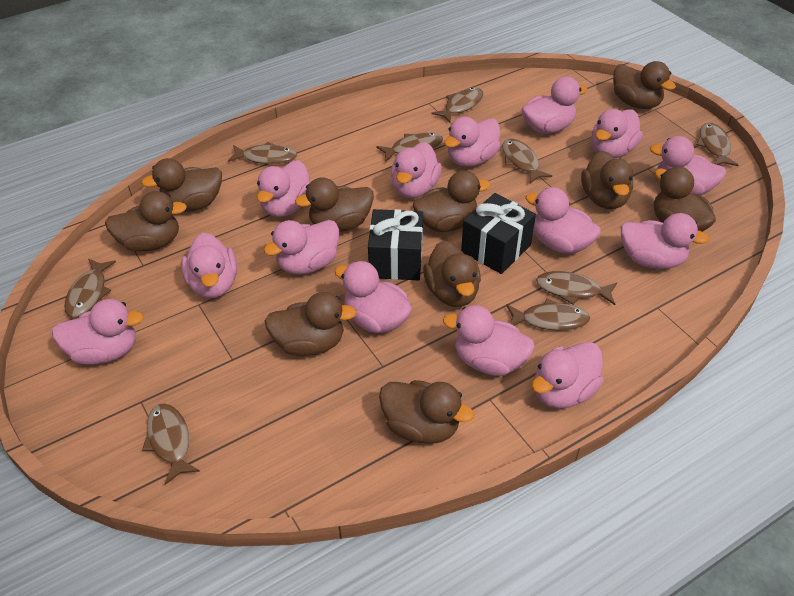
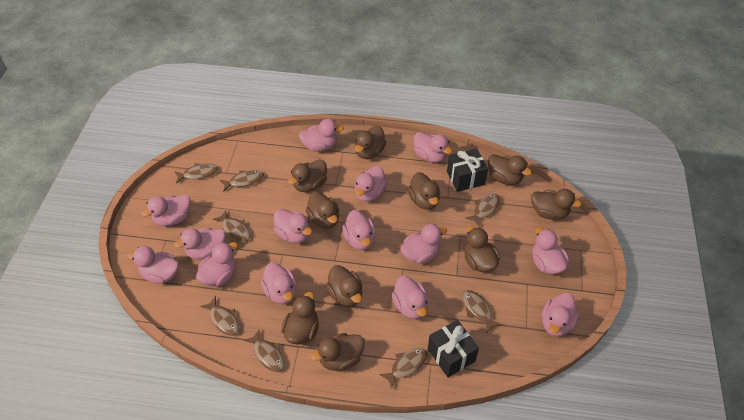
brown fish: 9 -> 8

